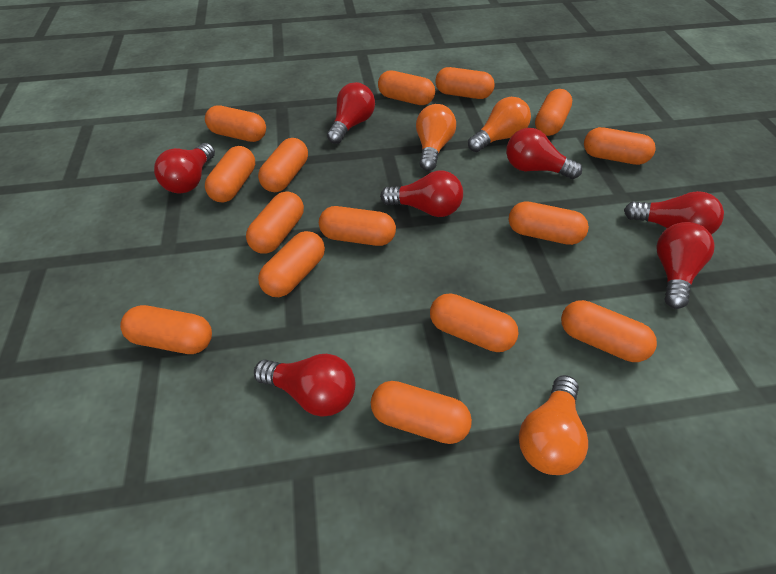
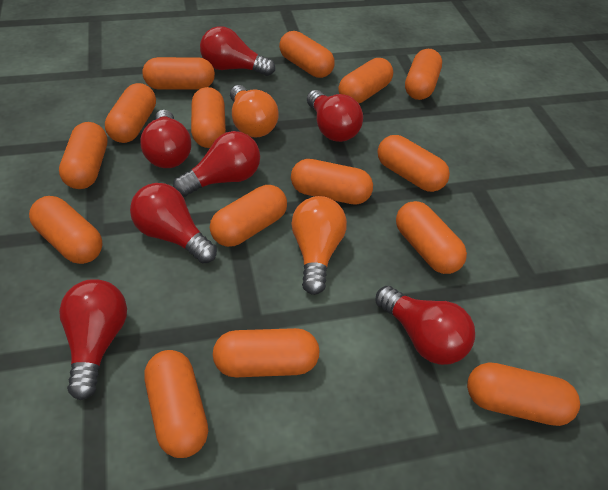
orange light bulb: 3 -> 2

